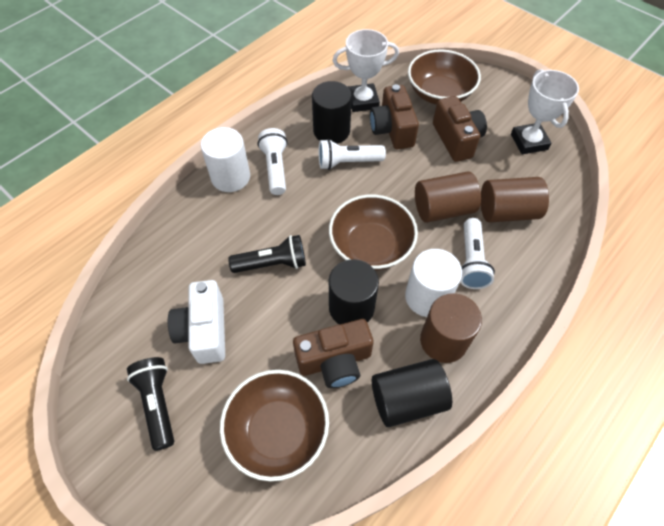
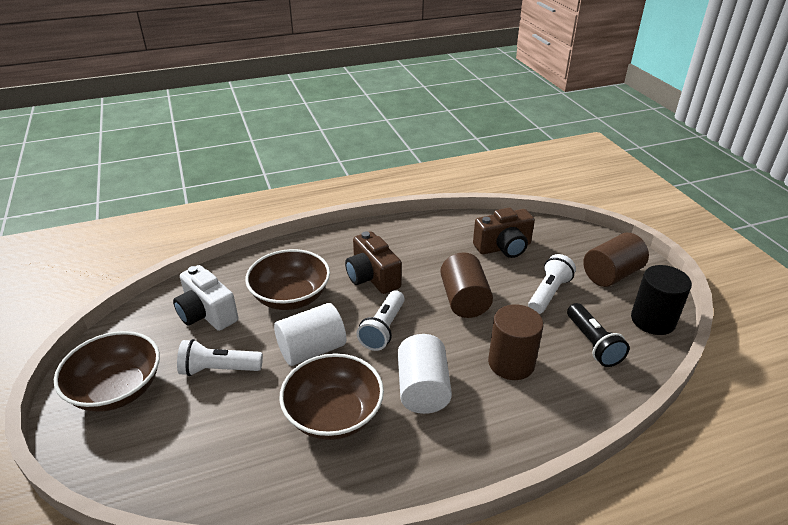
black cylinder: 3 -> 1
black flashlight: 2 -> 1
brown camera: 3 -> 2
white trophy: 2 -> 0

